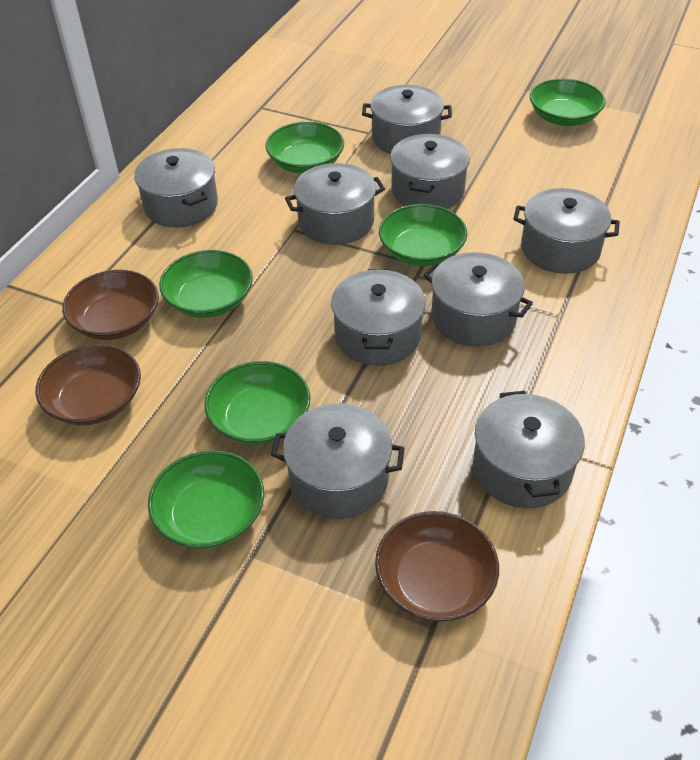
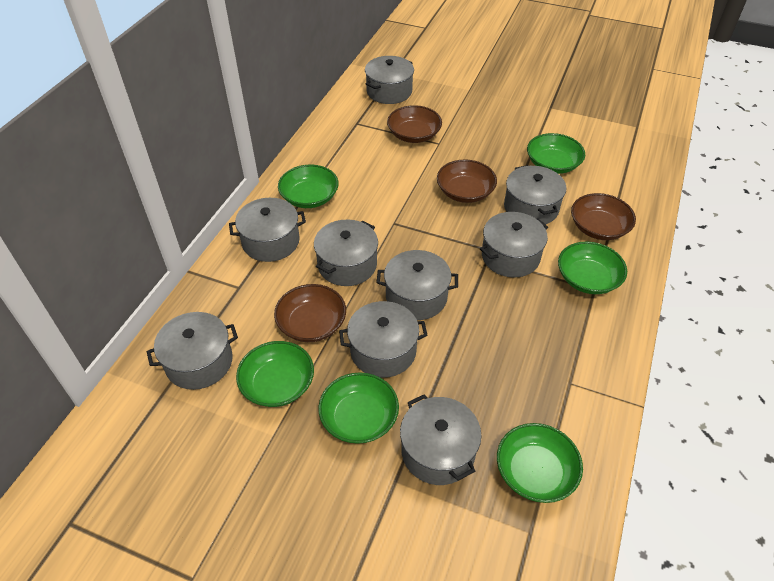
brown bowl: 3 -> 4

